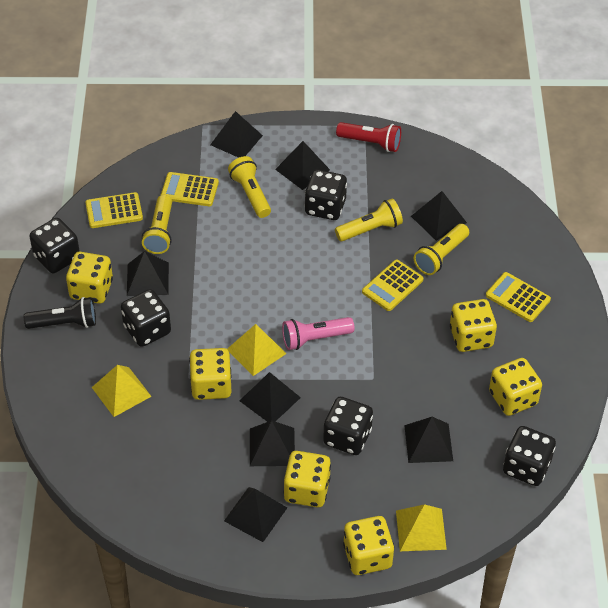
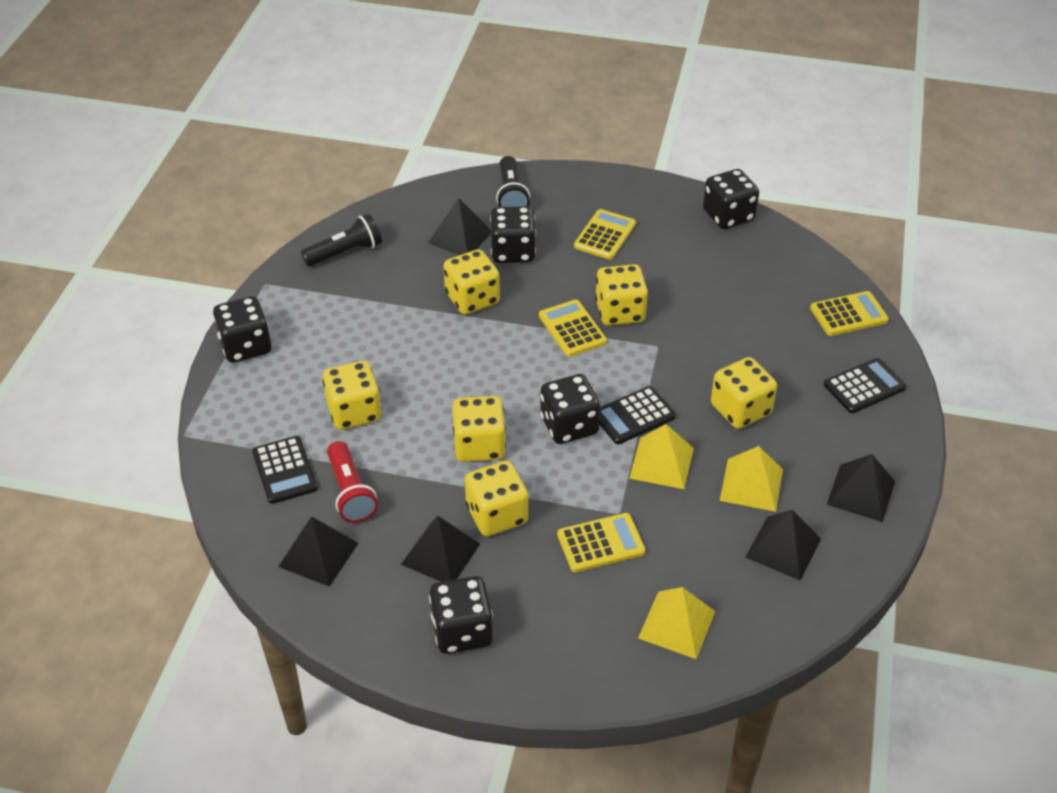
black calculator: 0 -> 3
black flashlight: 1 -> 2
black pyramid: 8 -> 5
pink flashlight: 1 -> 0
yellow flashlight: 4 -> 0

